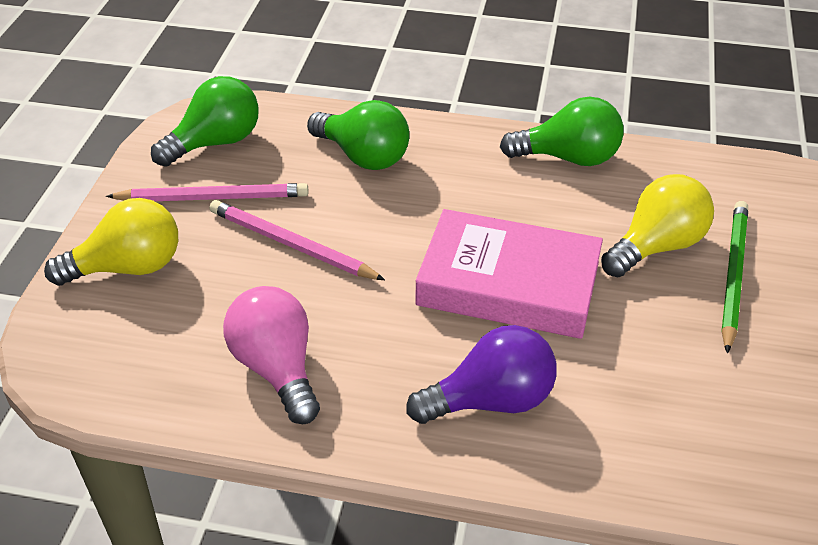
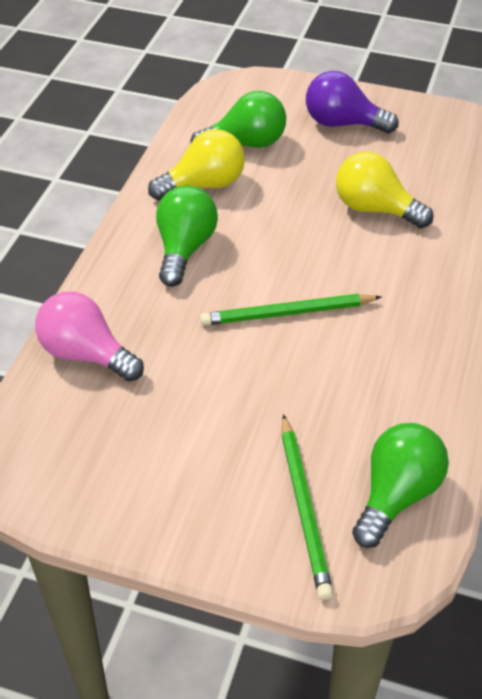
green pencil: 1 -> 2
pink book: 1 -> 0
pink pencil: 2 -> 0

